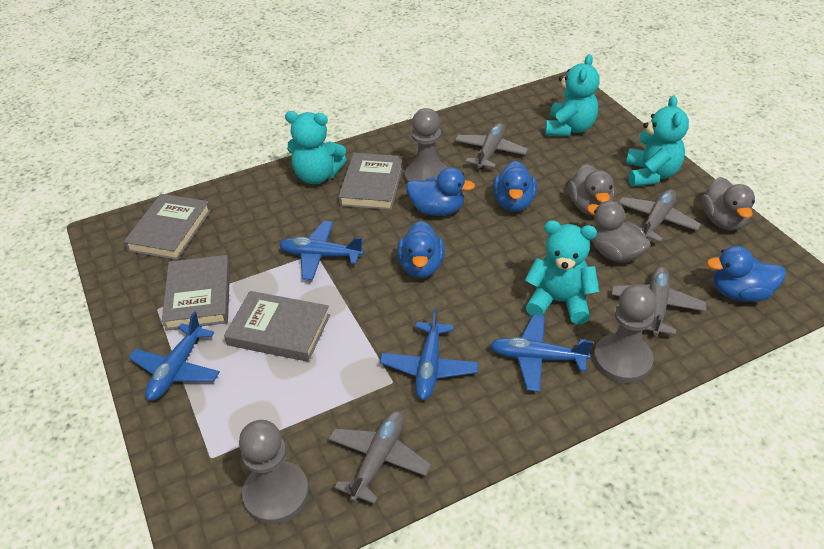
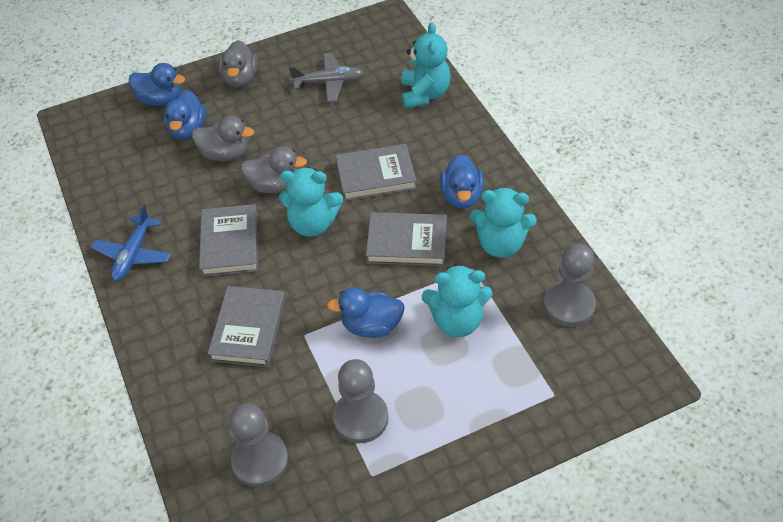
blue plane: 4 -> 1
grey plane: 4 -> 1

